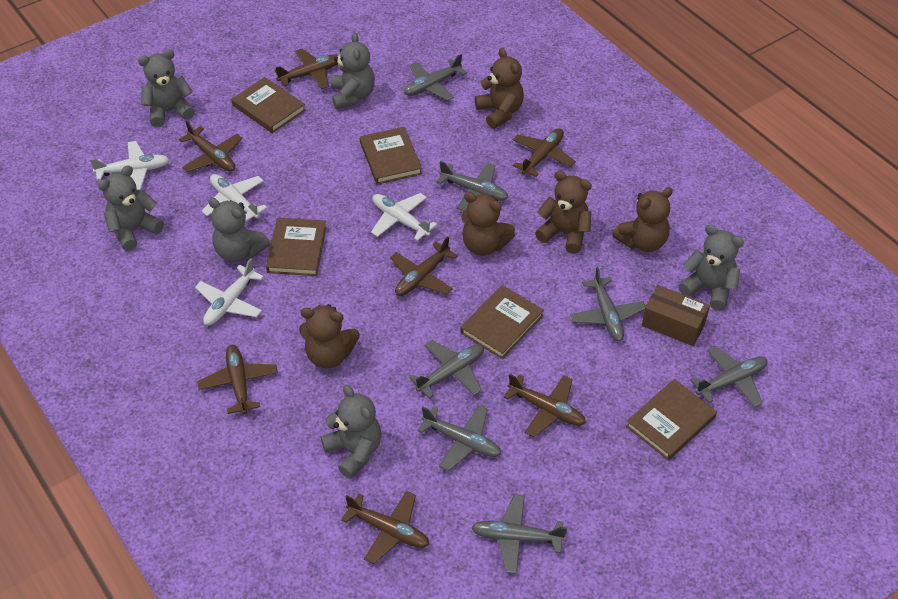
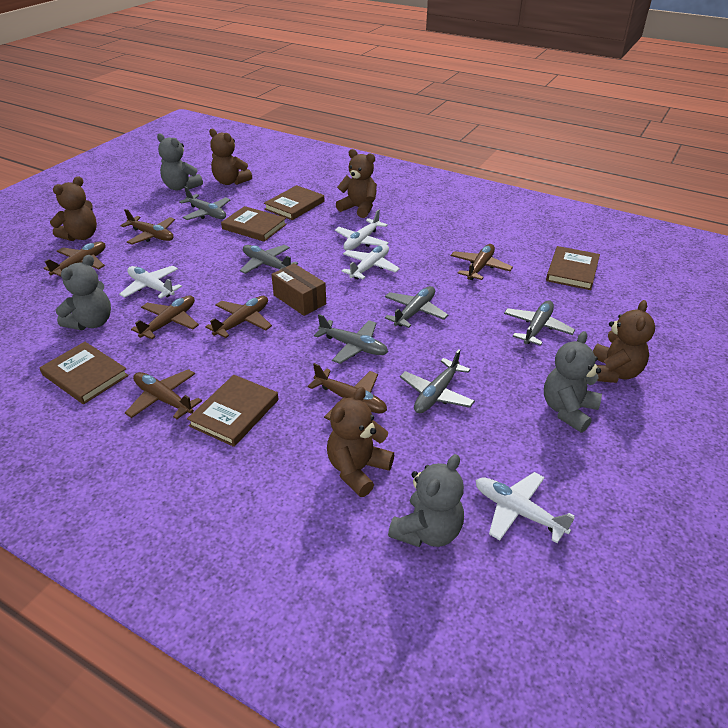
grey plane: 7 -> 6
grey teddy bear: 6 -> 4

